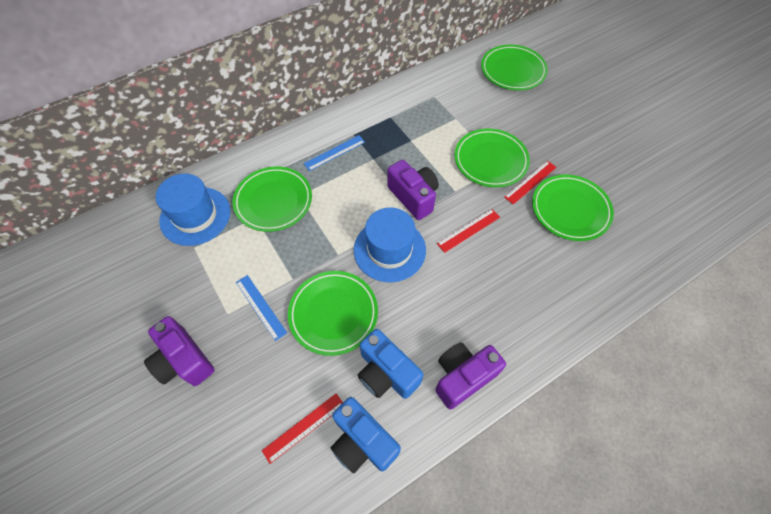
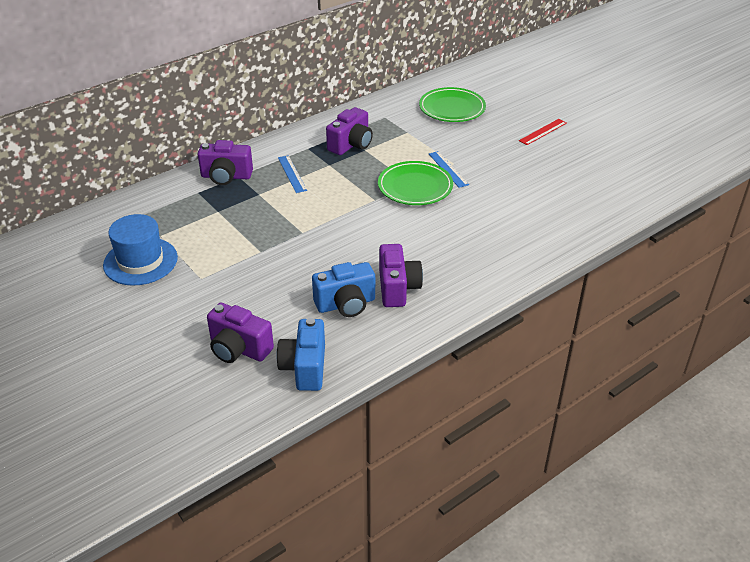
blue hat: 2 -> 1
green plate: 5 -> 2
purple camera: 3 -> 4
red ruler: 3 -> 1

